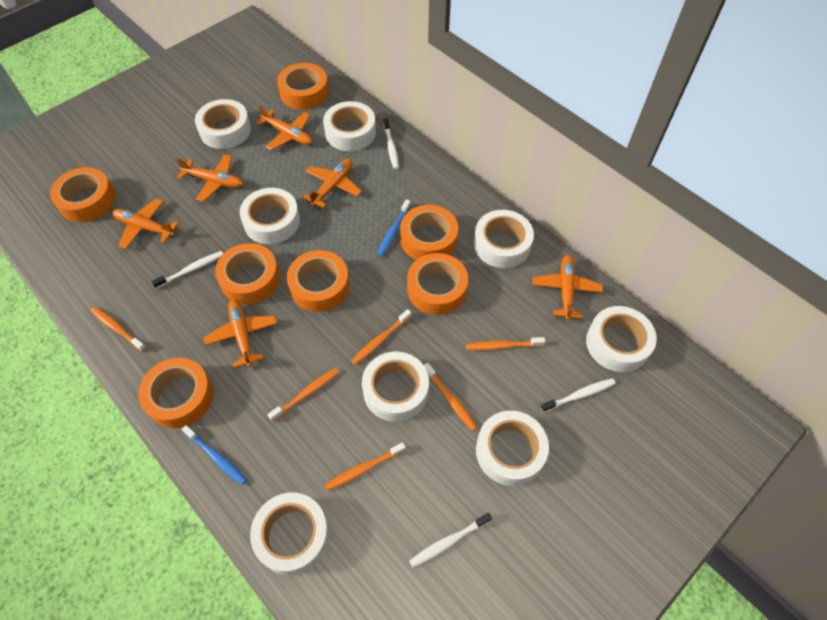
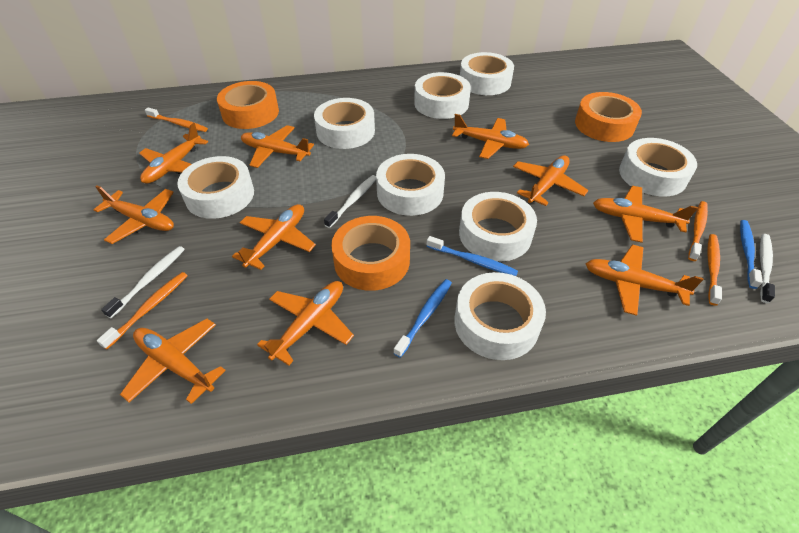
blue toothbrush: 2 -> 3
orange plane: 6 -> 10
orange tape: 7 -> 3
orange toothbrush: 6 -> 4
white toothbrush: 4 -> 3

